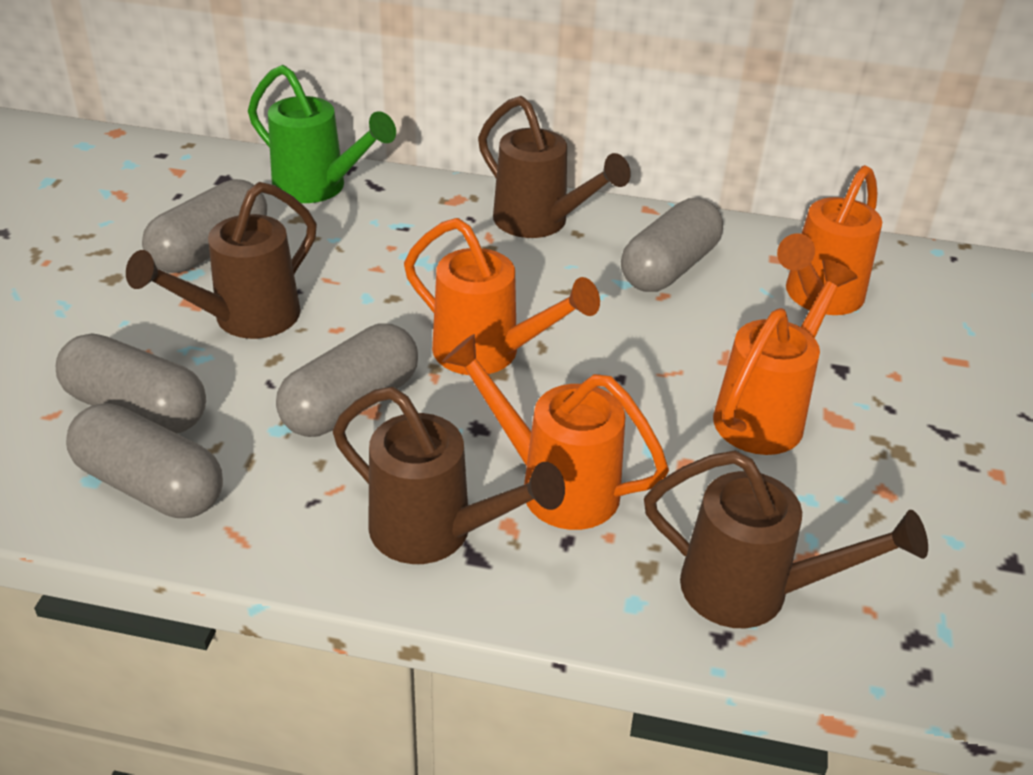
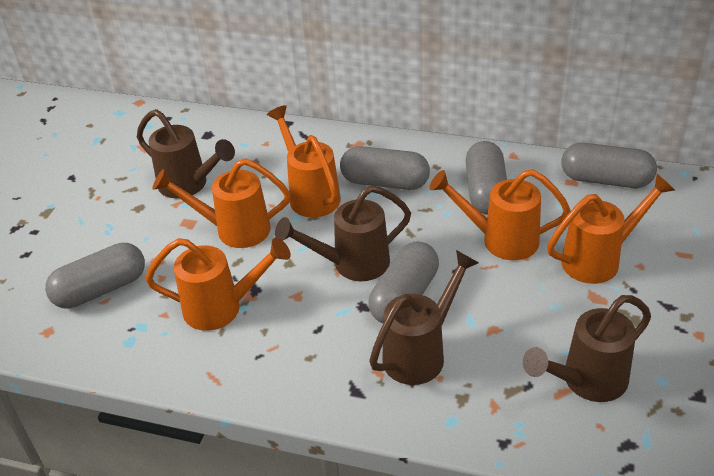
green watering can: 1 -> 0
orange watering can: 4 -> 5

